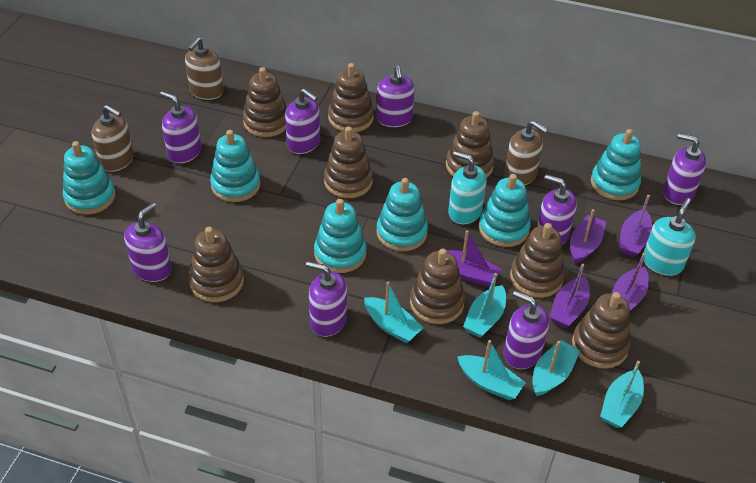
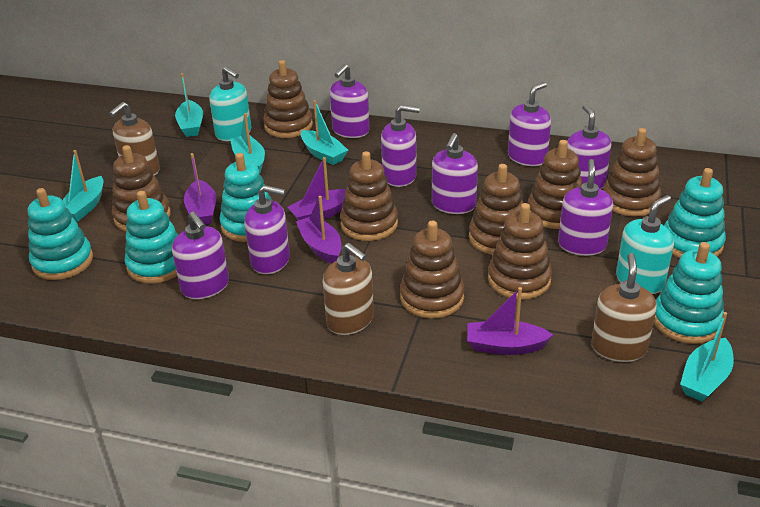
purple boat: 5 -> 4
turquoise stacking toy: 6 -> 5

